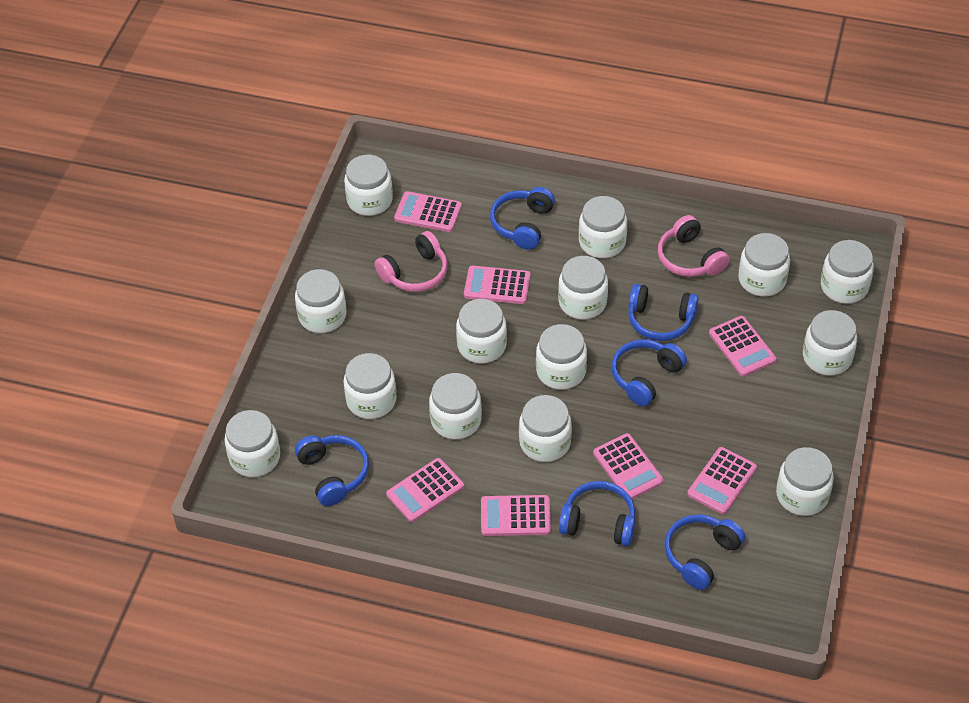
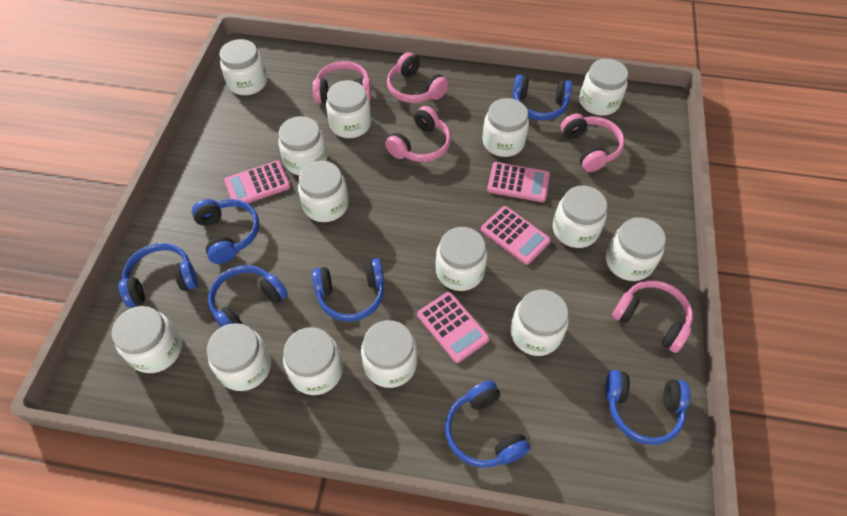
blue headphones: 6 -> 7
pink calculator: 7 -> 4
pink headphones: 2 -> 5

